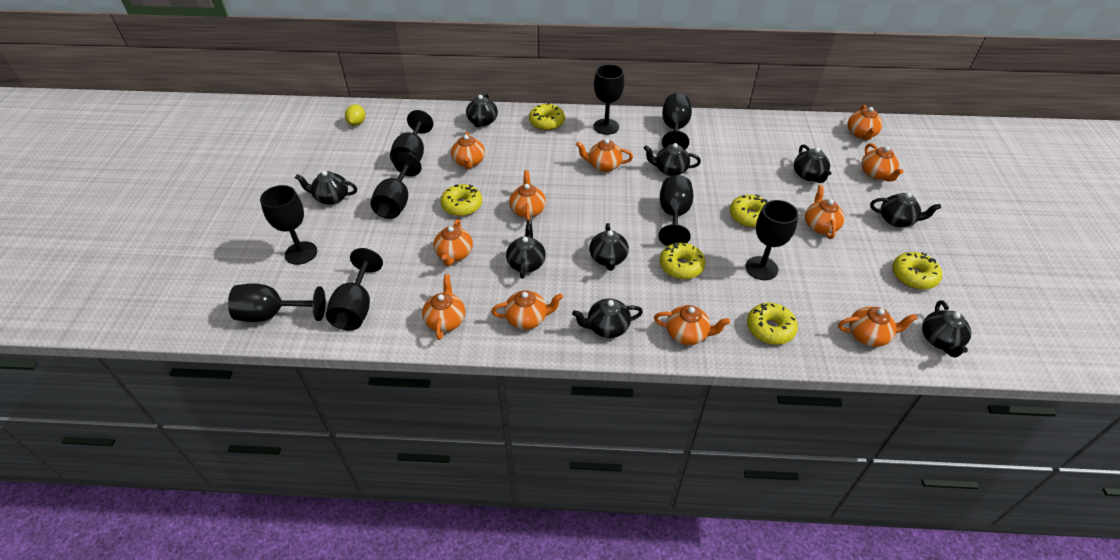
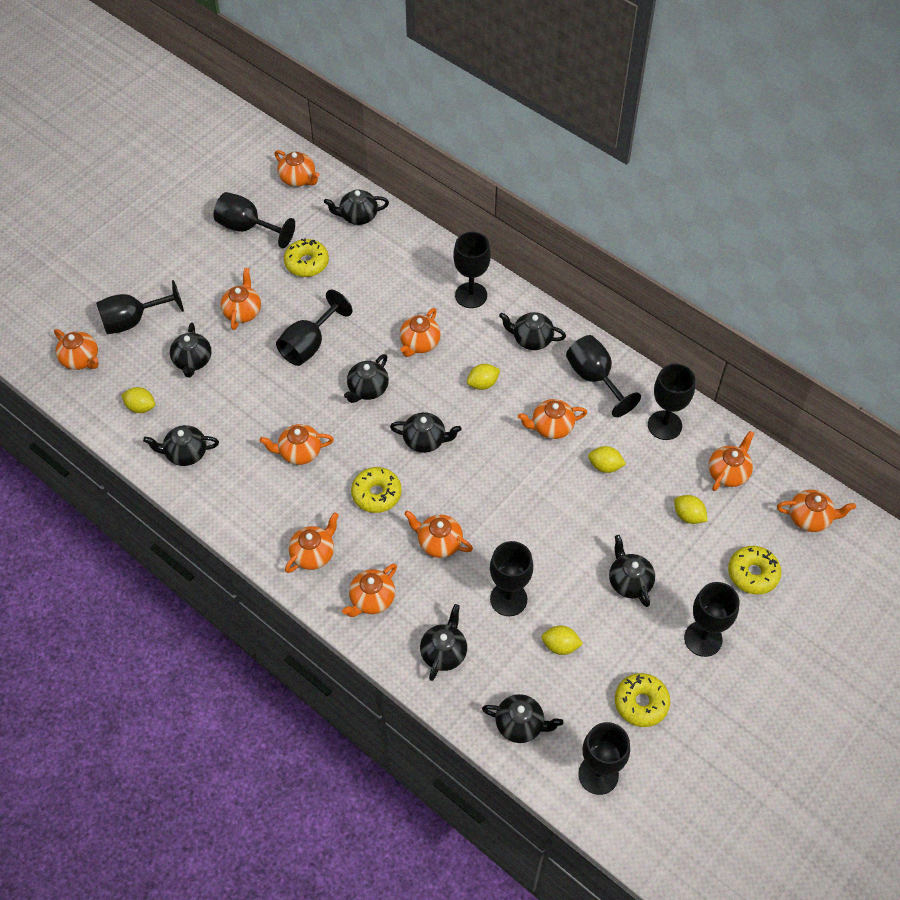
yellow donut: 6 -> 4
yellow lemon: 1 -> 5

